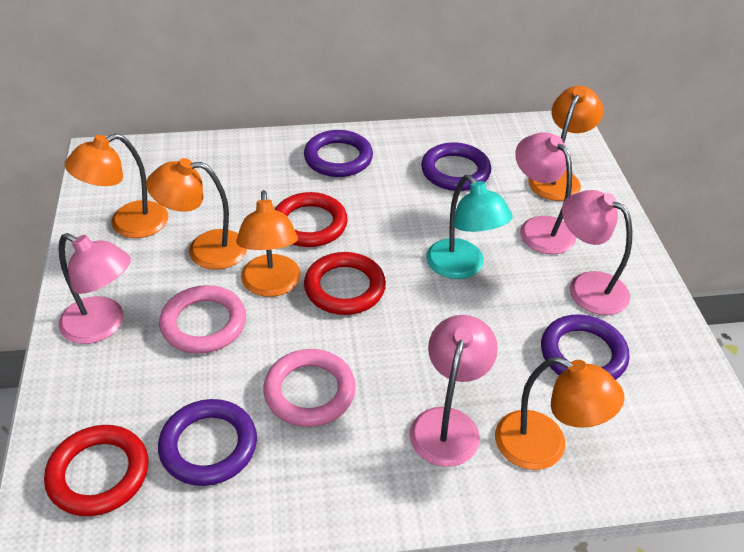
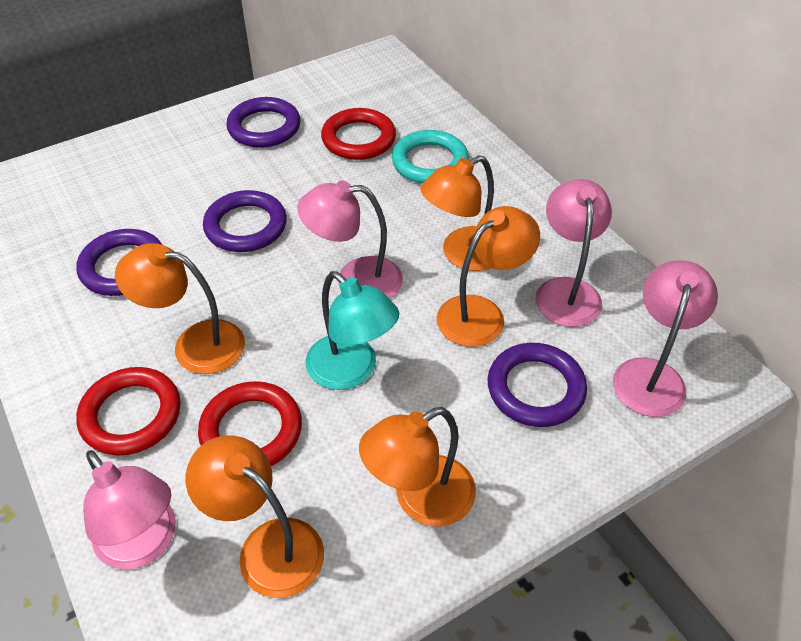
pink ring: 2 -> 0
turquoise ring: 0 -> 1

